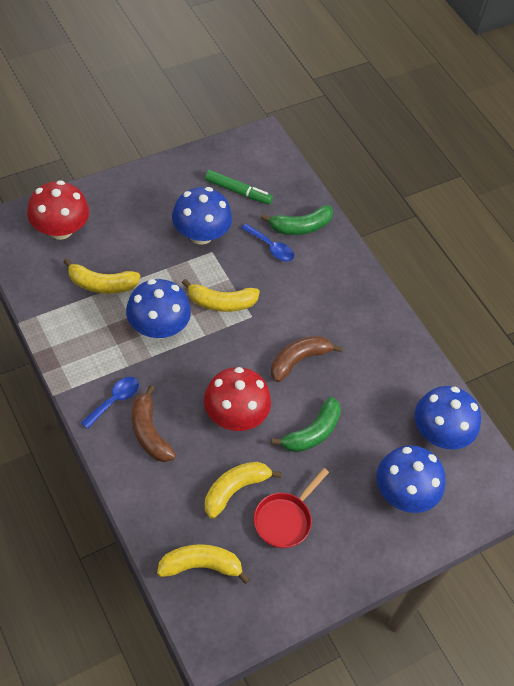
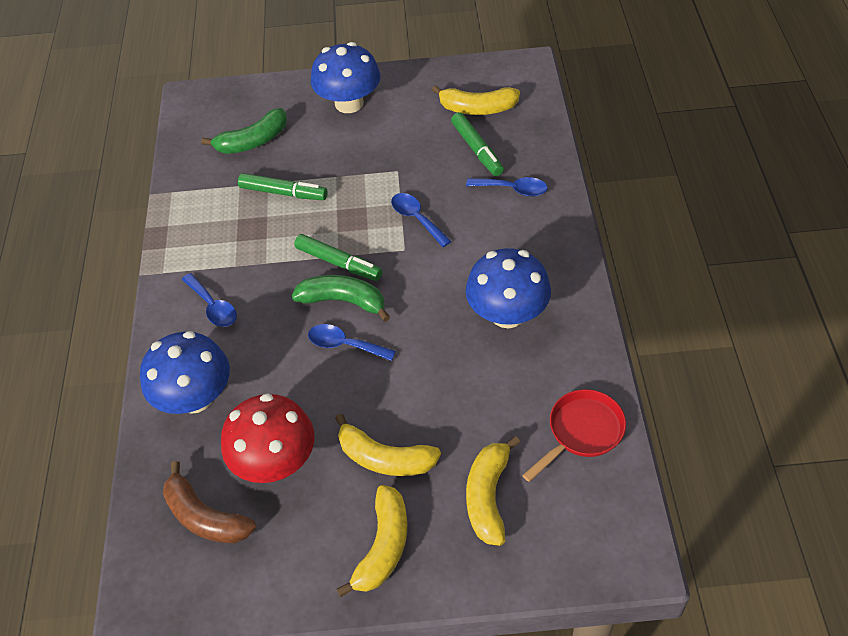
blue mushroom: 4 -> 3
blue spoon: 2 -> 4
brown banana: 2 -> 1
green marker: 1 -> 3
red mushroom: 2 -> 1

